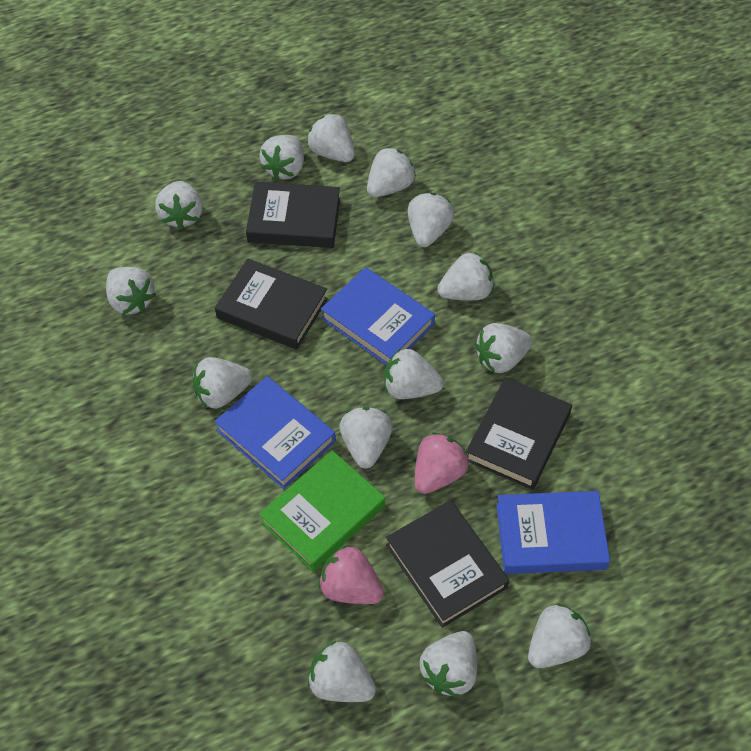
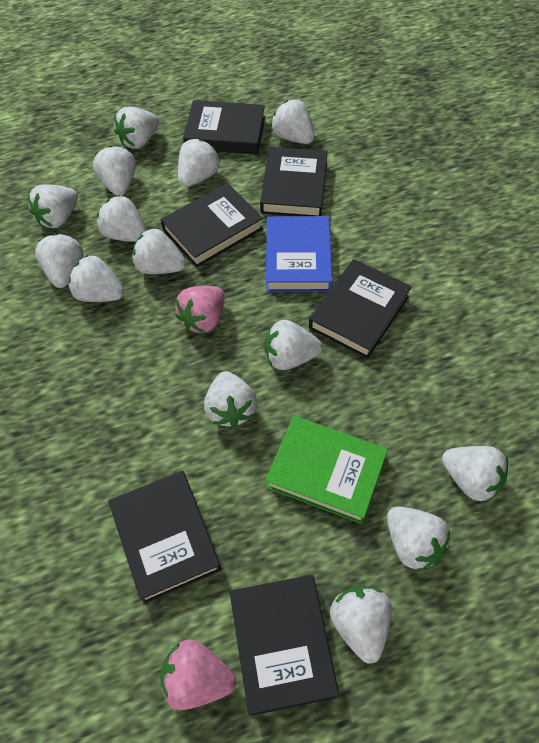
black book: 4 -> 6
blue book: 3 -> 1

